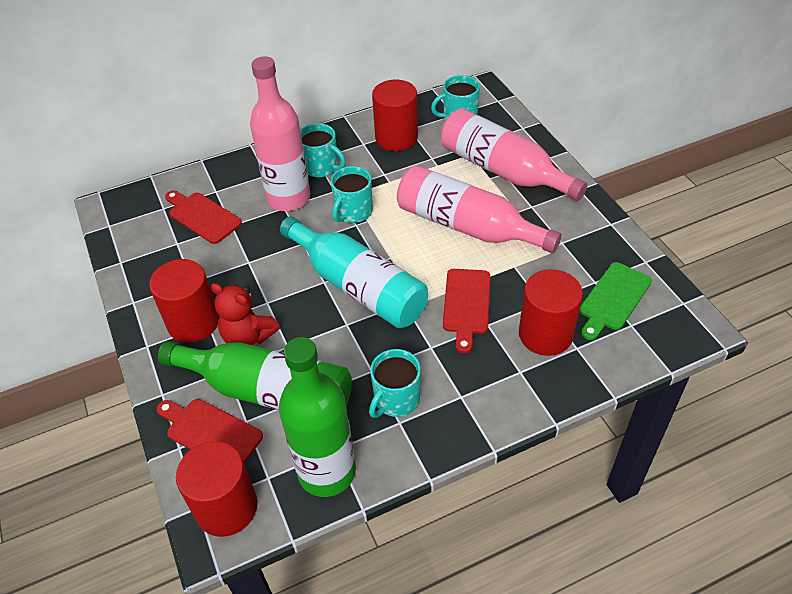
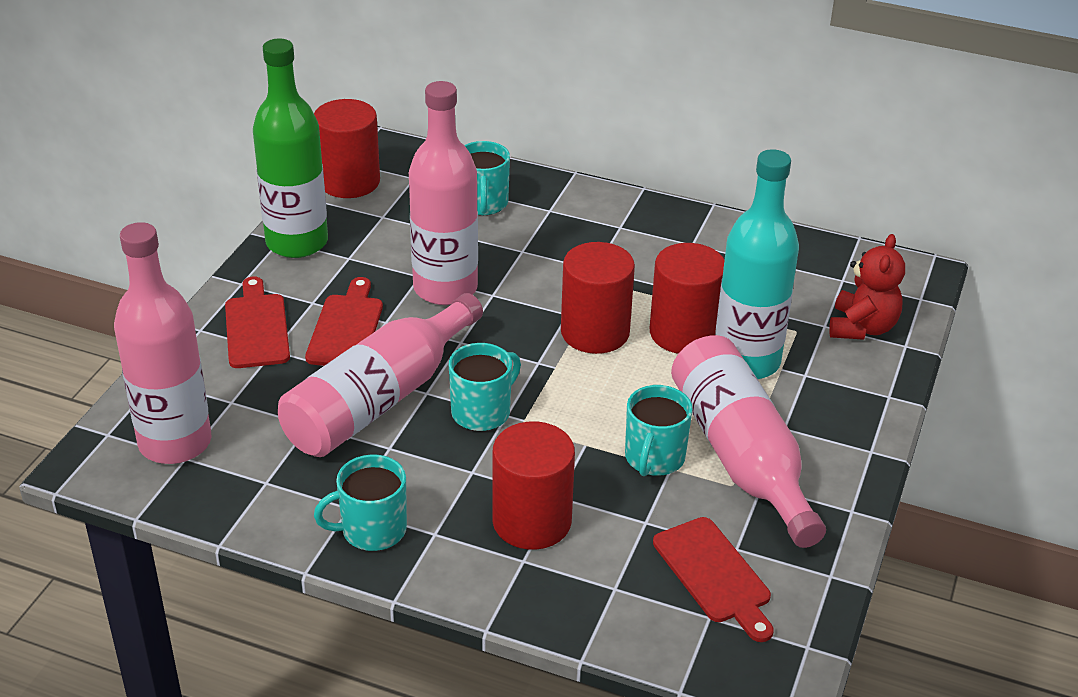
green bottle: 2 -> 1
green cutting board: 1 -> 0
pink bottle: 3 -> 4

